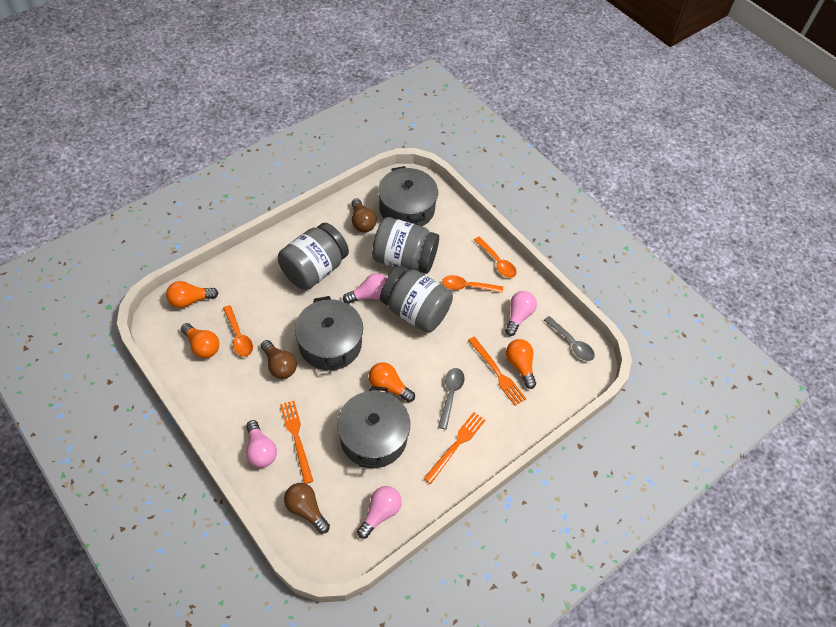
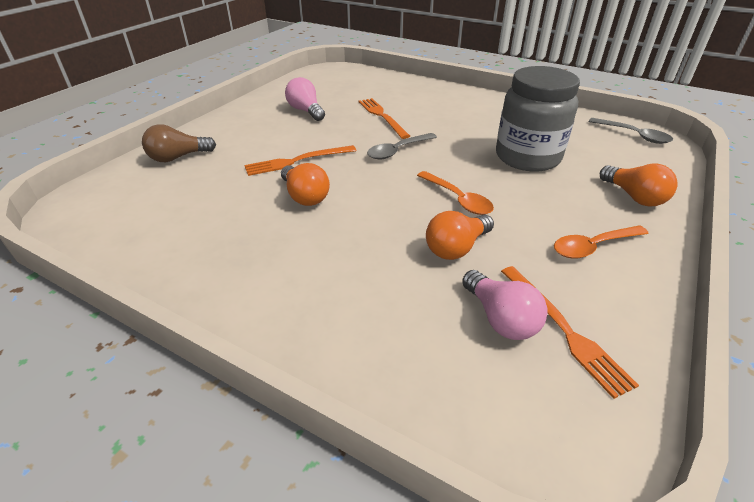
brown light bulb: 3 -> 1
grey jar: 3 -> 1
grey pot: 3 -> 0
orange light bulb: 4 -> 3
orange spoon: 3 -> 2
pink light bulb: 4 -> 2

